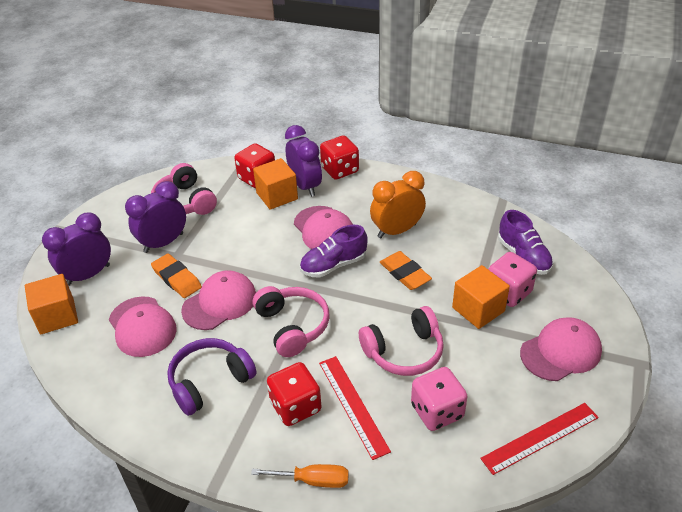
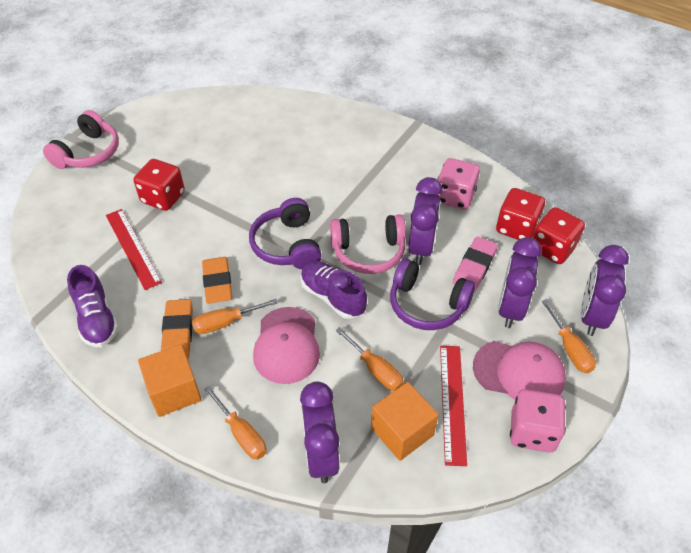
orange clock: 1 -> 0
orange cube: 3 -> 2
orange screwdriver: 1 -> 4
pink cap: 4 -> 2
pink eraser: 0 -> 1
pink headphones: 3 -> 2
purple clock: 3 -> 4
purple headphones: 1 -> 2

